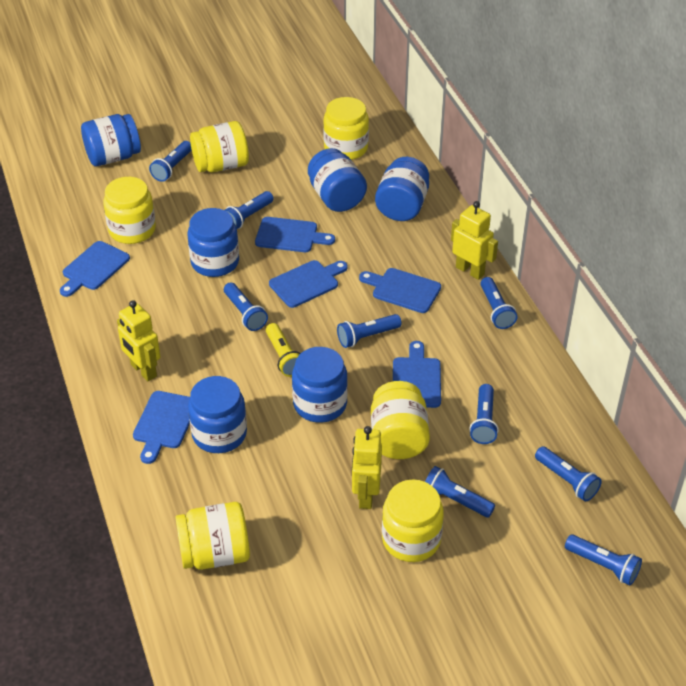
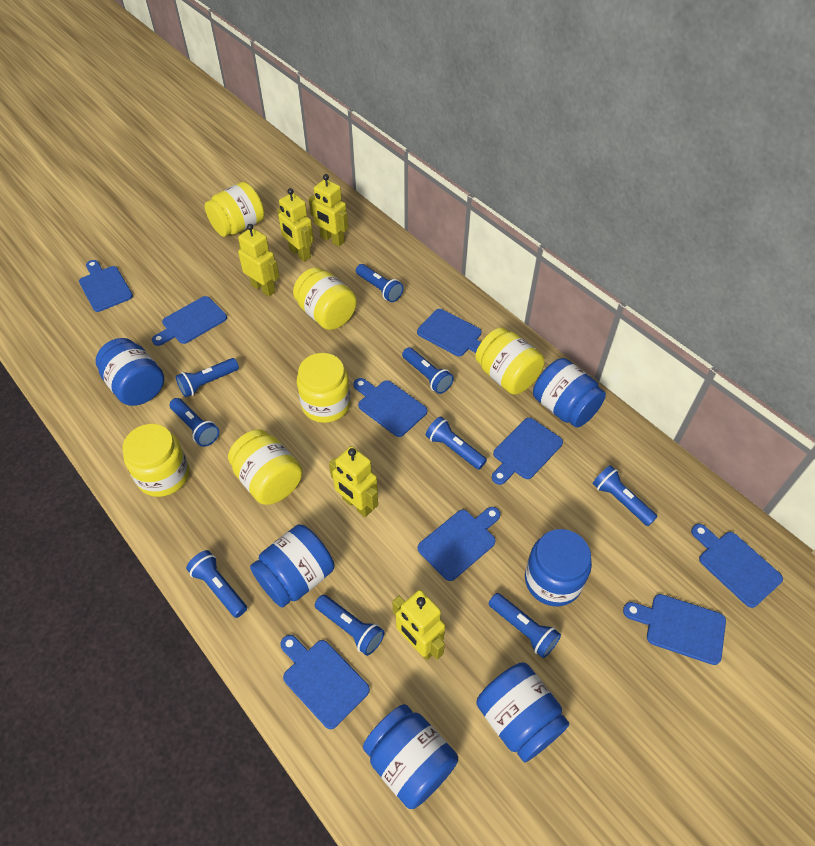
blue cutting board: 6 -> 9
yellow flashlight: 1 -> 0
yellow robot: 3 -> 5

